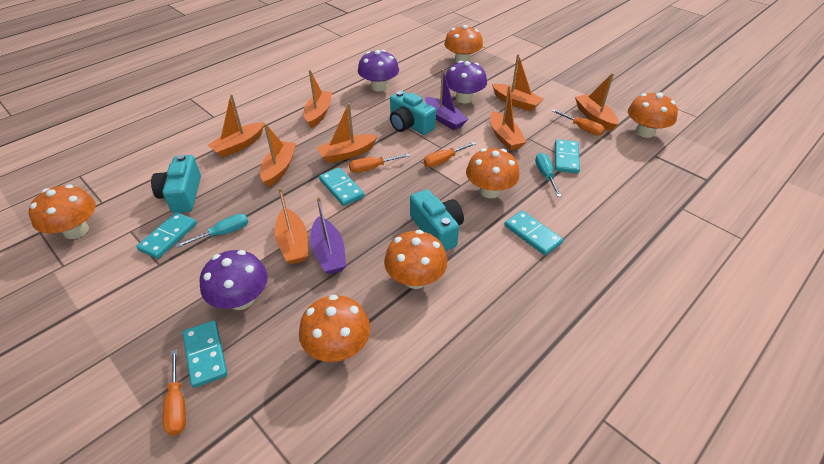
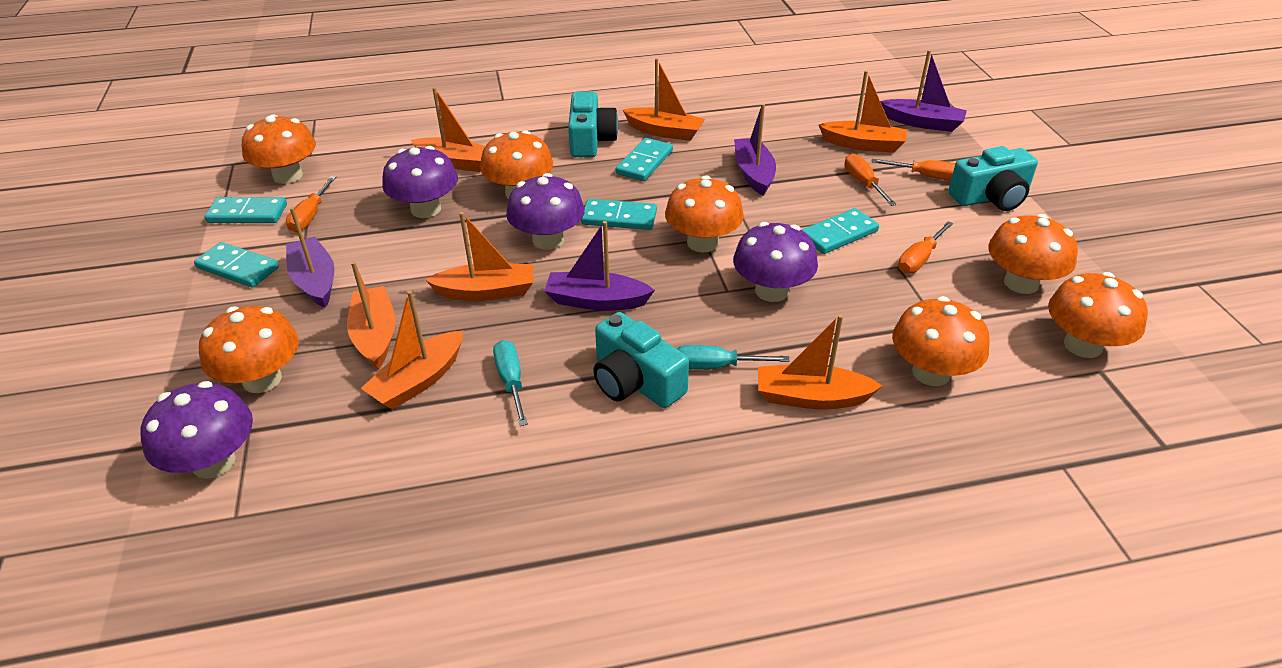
orange boat: 8 -> 7
orange mushroom: 6 -> 7
purple boat: 2 -> 4
purple mushroom: 3 -> 4

